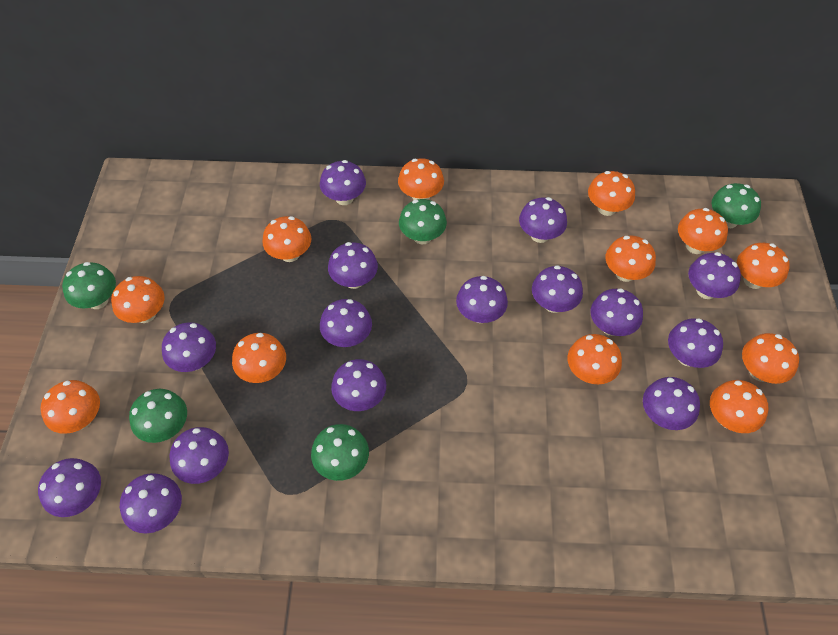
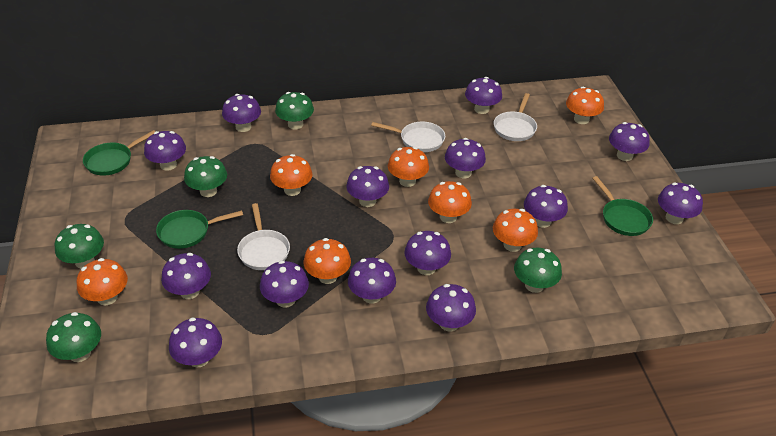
green pan: 0 -> 3
orange mushroom: 12 -> 7
purple mushroom: 15 -> 14
white pan: 0 -> 3

